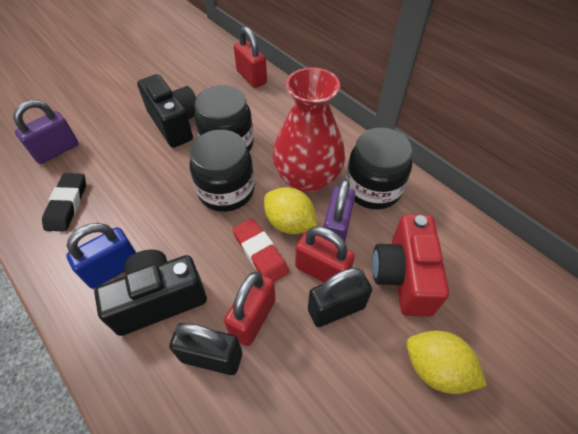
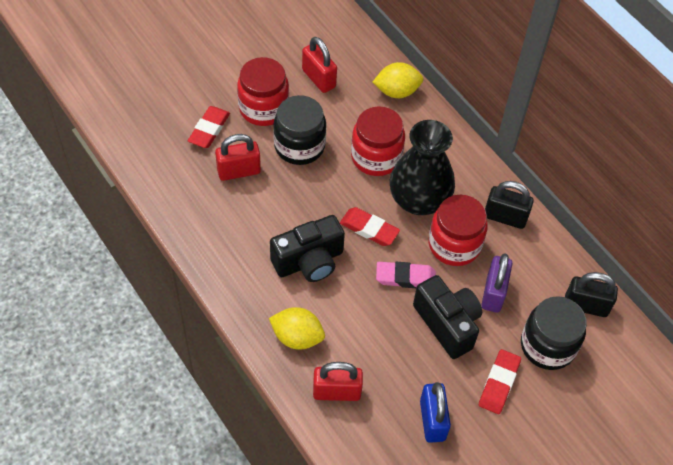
black eraser: 1 -> 0
black jar: 3 -> 2
black vase: 0 -> 1
pink eraser: 0 -> 1
purple padlock: 2 -> 1
red camera: 1 -> 0
red eraser: 1 -> 3
red jar: 0 -> 3
red vase: 1 -> 0

